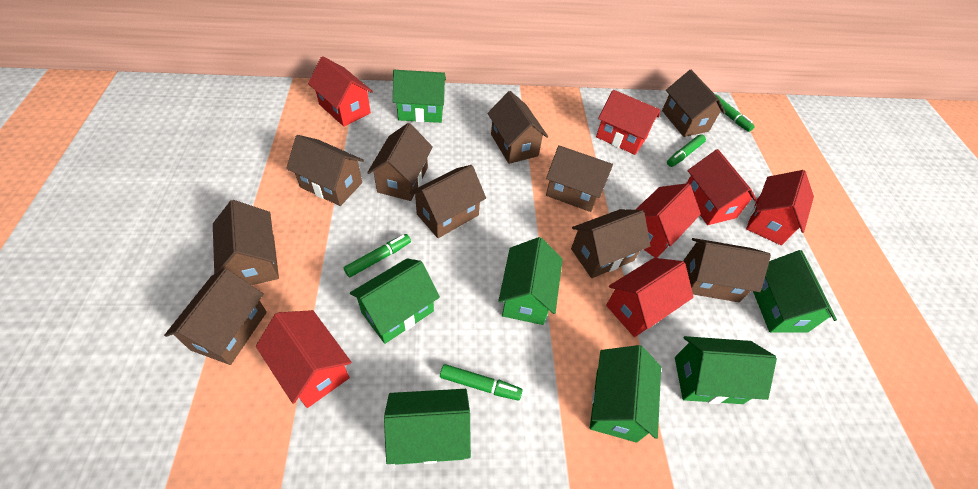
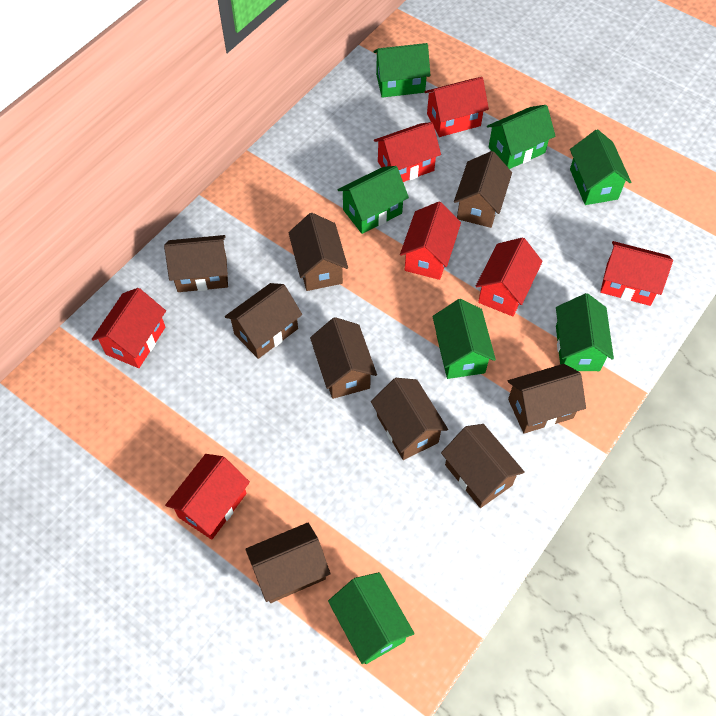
brown house: 10 -> 9
green marker: 4 -> 0

